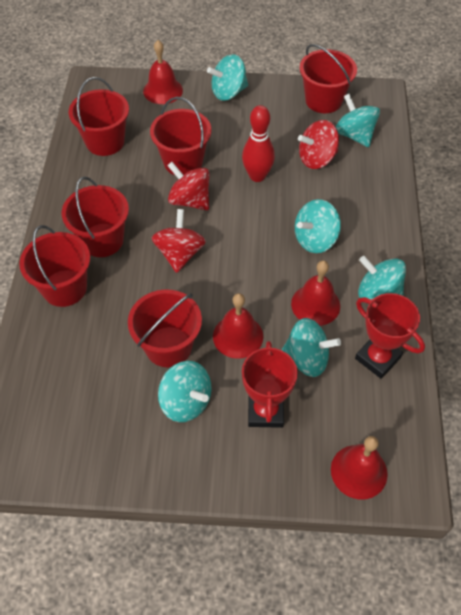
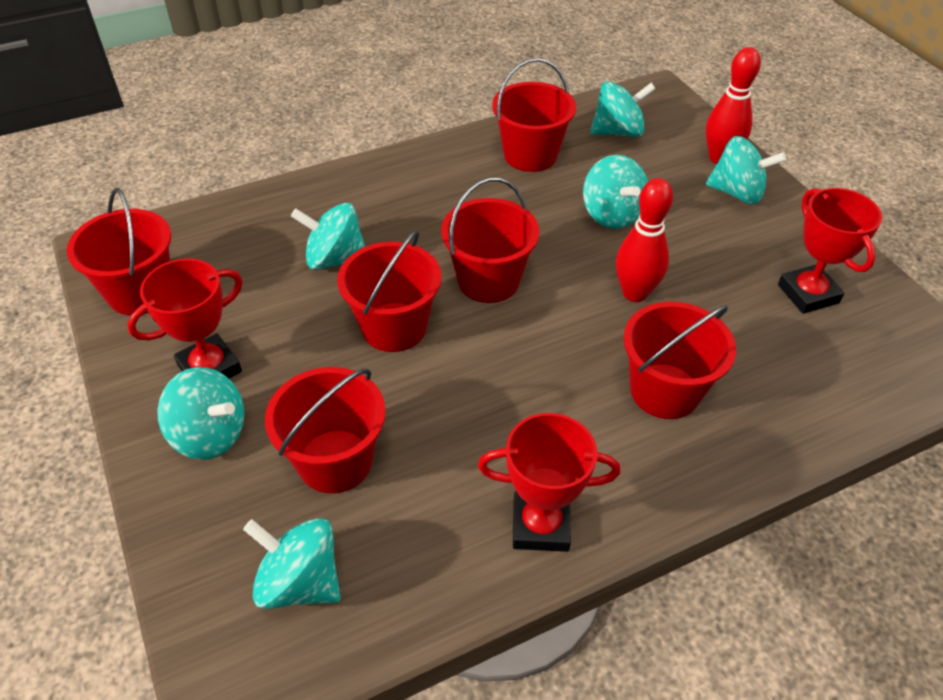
red bell: 4 -> 0
red bowling pin: 1 -> 2
red spinning top: 3 -> 0
red trophy: 2 -> 3

